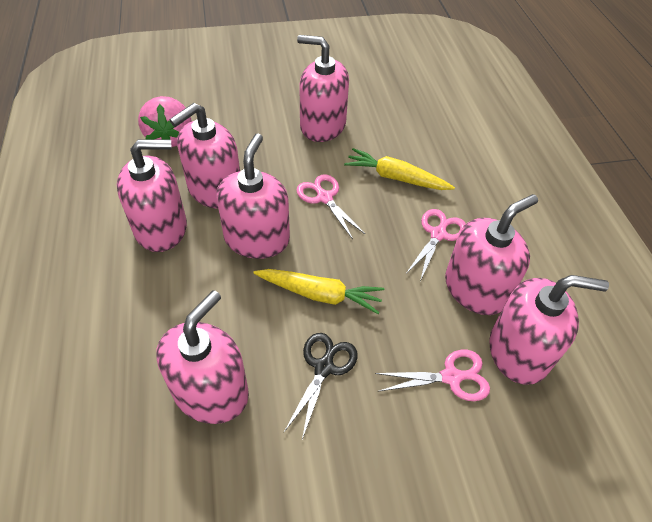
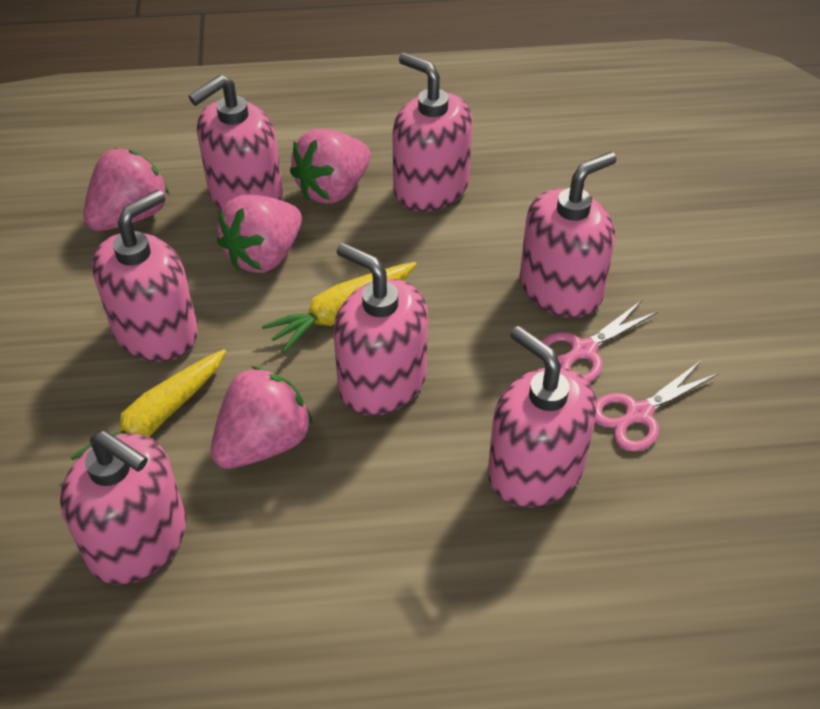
black scissors: 1 -> 0
pink scissors: 3 -> 2
pink strawberry: 1 -> 4

